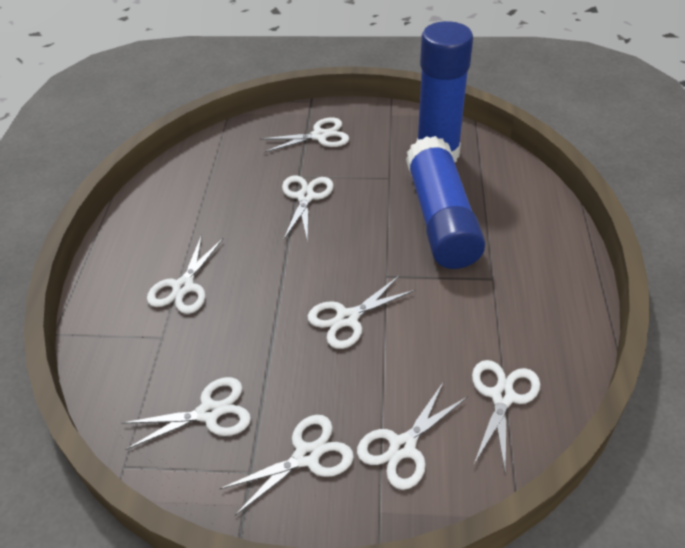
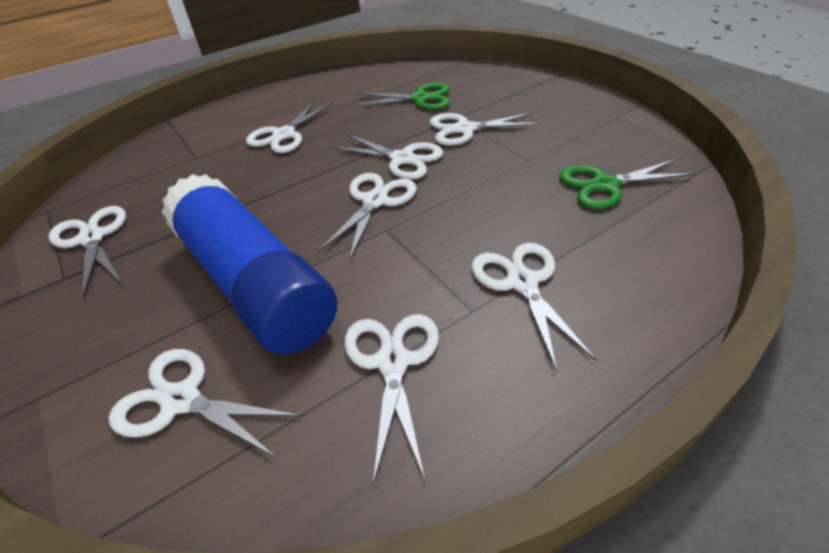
blue glue stick: 2 -> 1
green scissors: 0 -> 2

